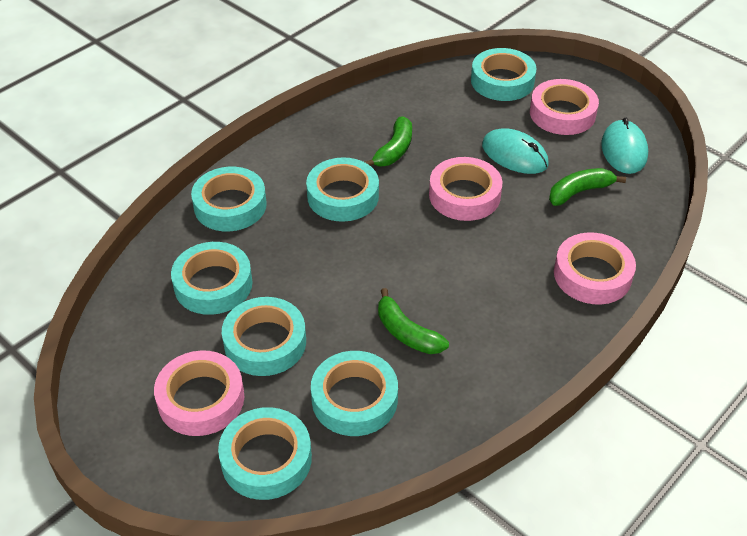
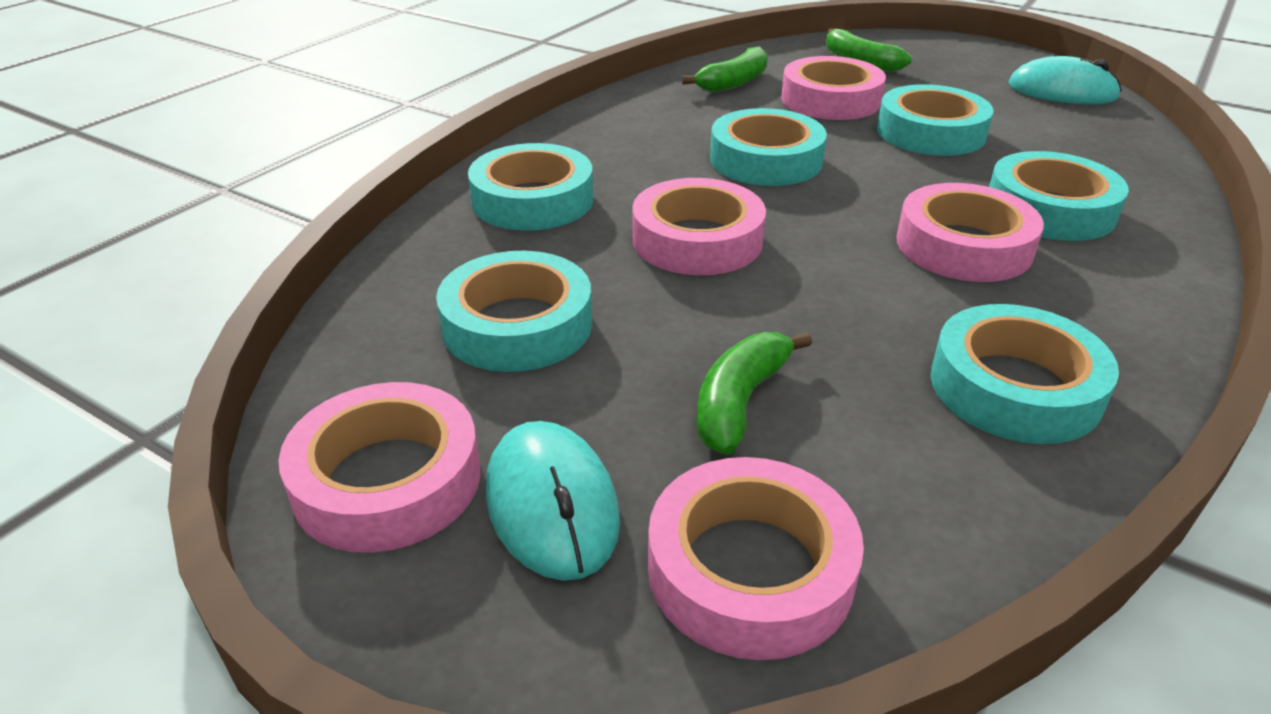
pink tape: 4 -> 5
turquoise tape: 7 -> 6

